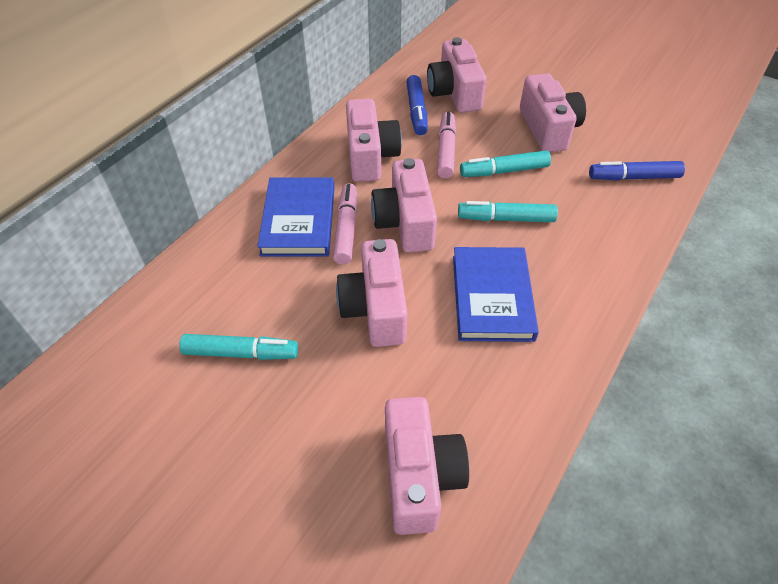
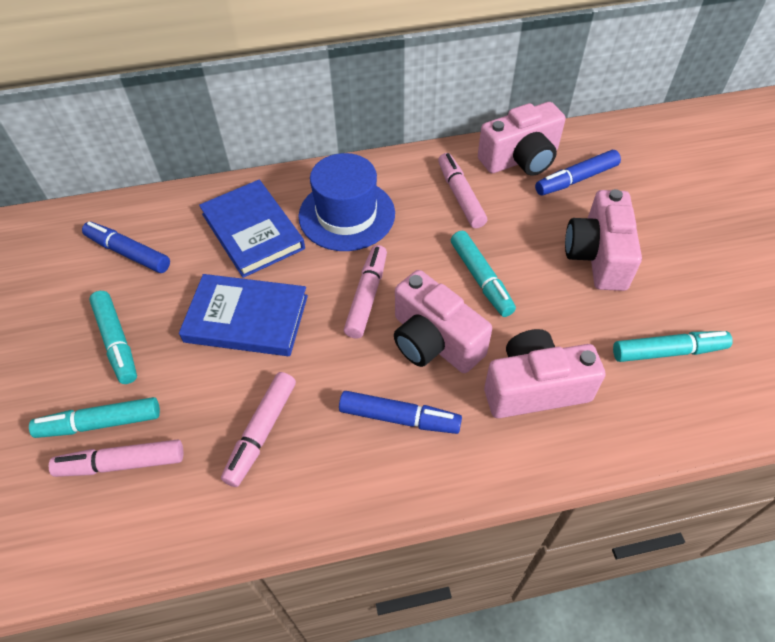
blue hat: 0 -> 1
blue marker: 2 -> 3
pink camera: 6 -> 4
pink marker: 2 -> 4
turquoise marker: 3 -> 4

